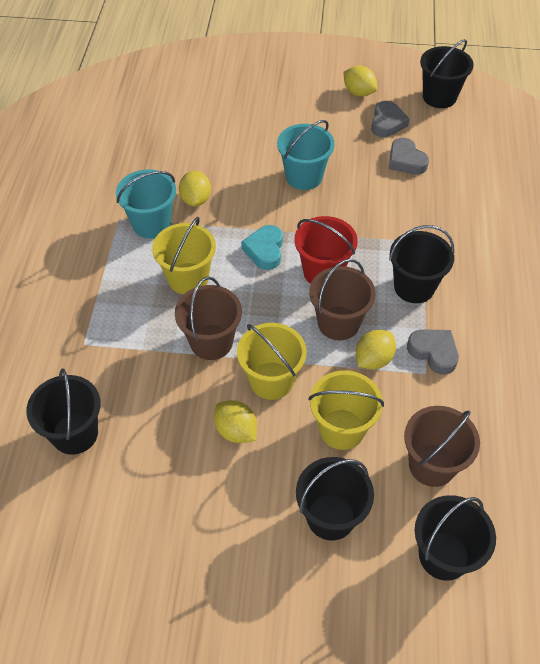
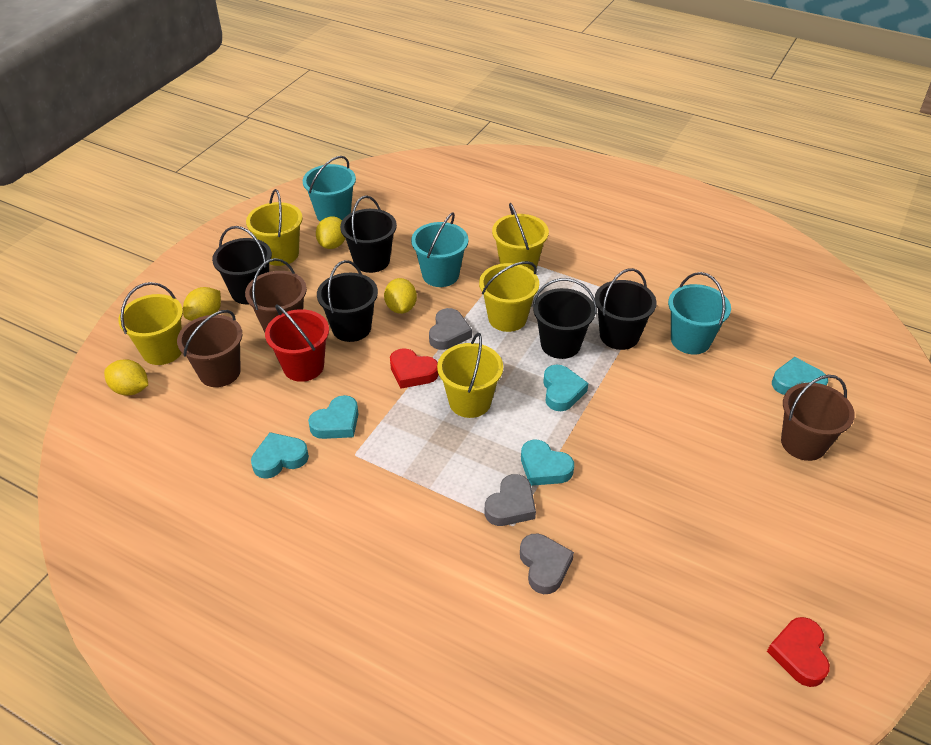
red heart: 0 -> 2
turquoise bucket: 2 -> 3
turquoise heart: 1 -> 5
yellow bucket: 3 -> 5

